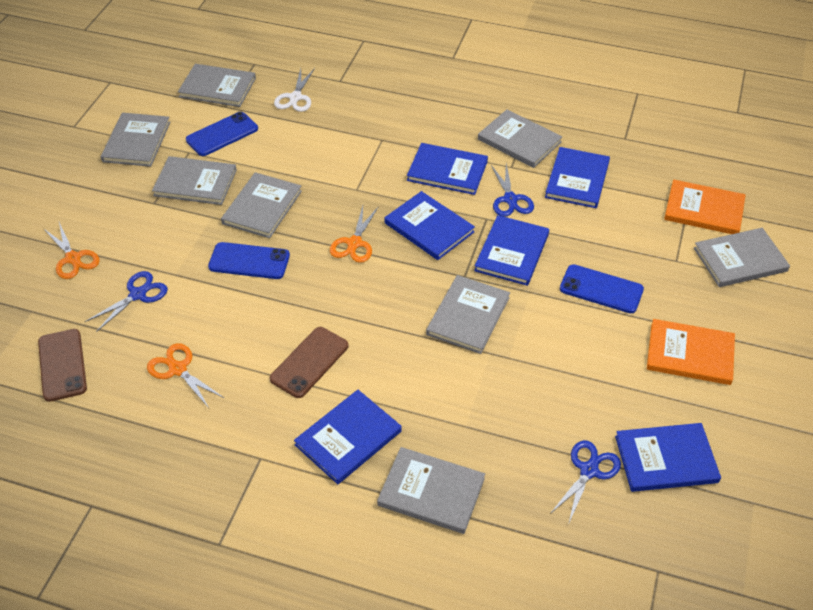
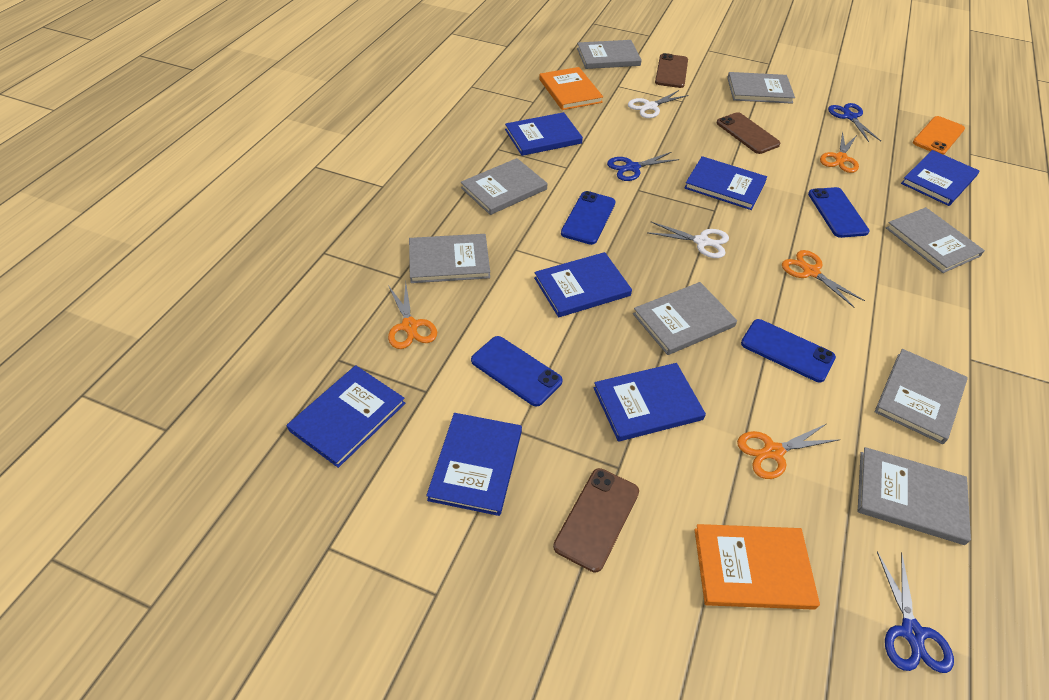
blue book: 6 -> 7
blue phone: 3 -> 4
brown phone: 2 -> 3
orange phone: 0 -> 1
orange scissors: 3 -> 4
white scissors: 1 -> 2

